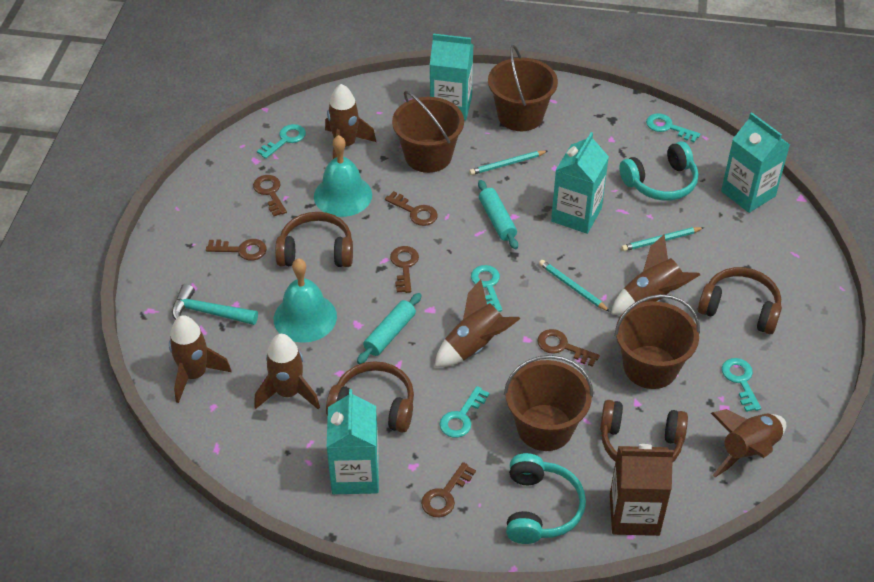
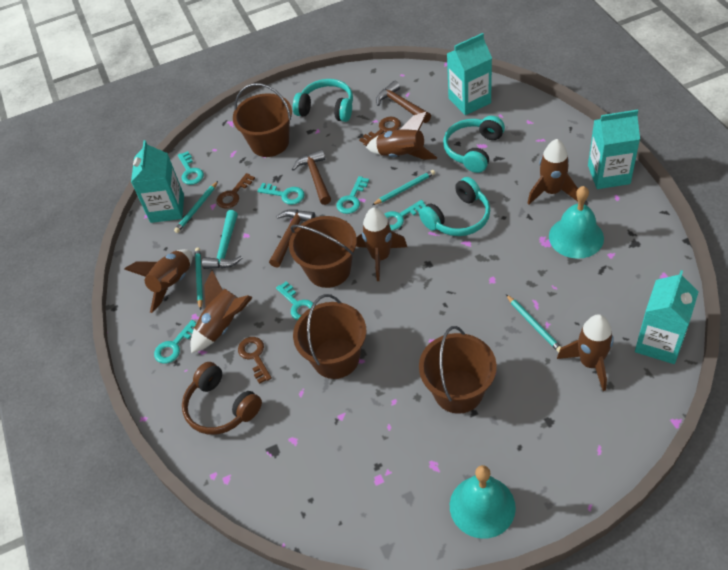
brown carton: 1 -> 0
brown hammer: 0 -> 3
brown headphones: 4 -> 1
brown key: 6 -> 3
turquoise headphones: 2 -> 3
turquoise key: 5 -> 6
turquoise pencil: 3 -> 4
turquoise rolling pin: 2 -> 0

